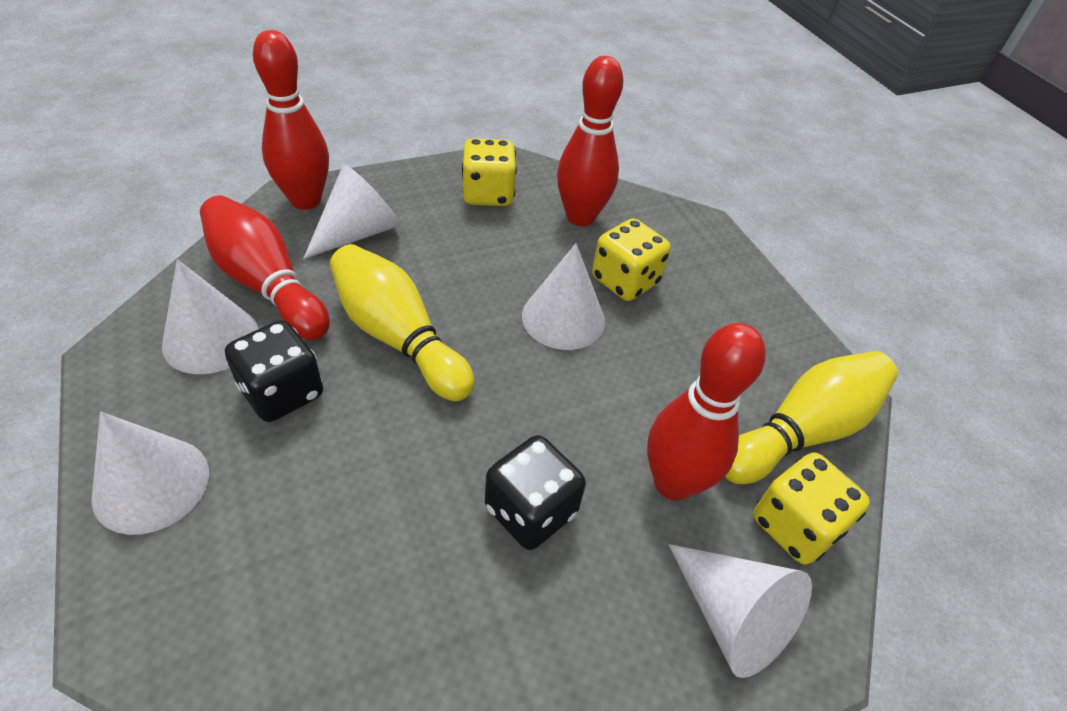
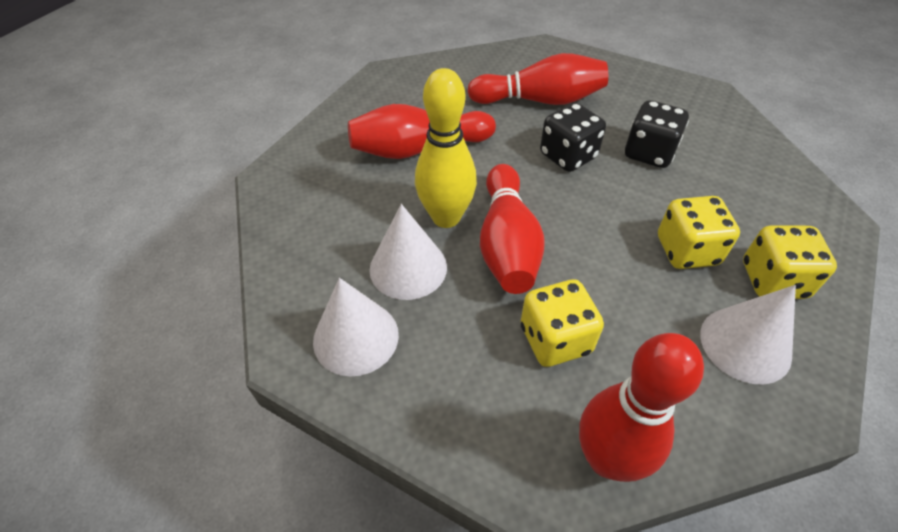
white cone: 5 -> 3
yellow bowling pin: 2 -> 1

